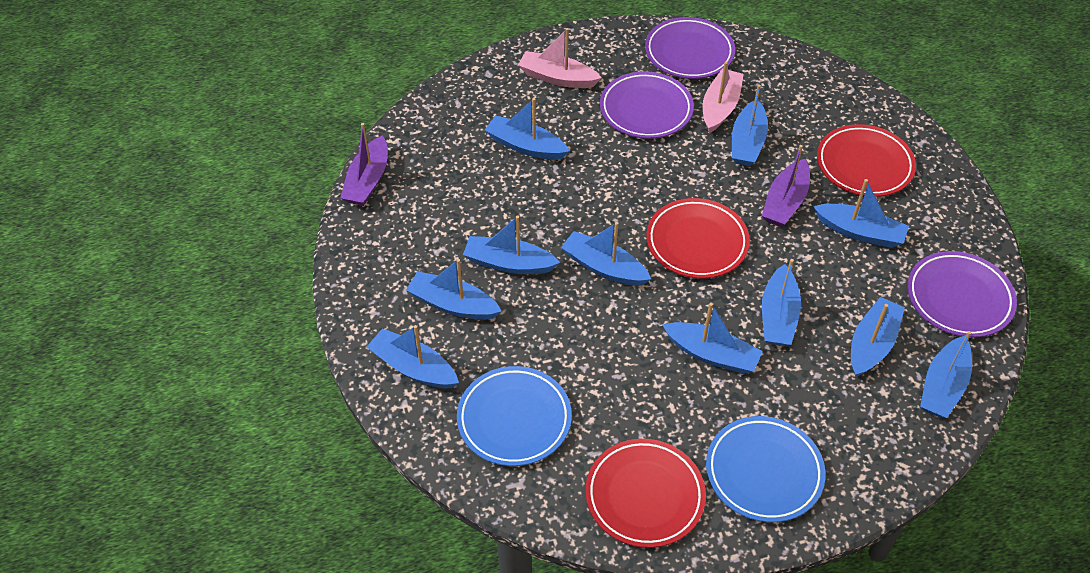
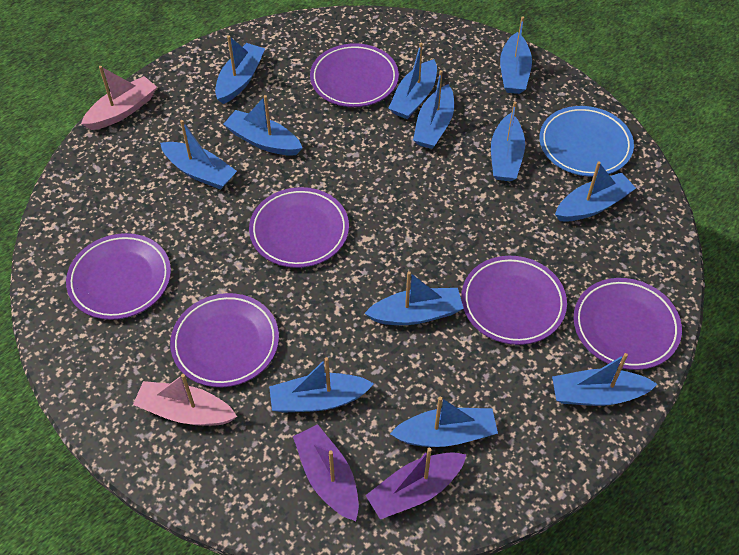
blue boat: 11 -> 12
blue plate: 2 -> 1
purple plate: 3 -> 6
red plate: 3 -> 0

